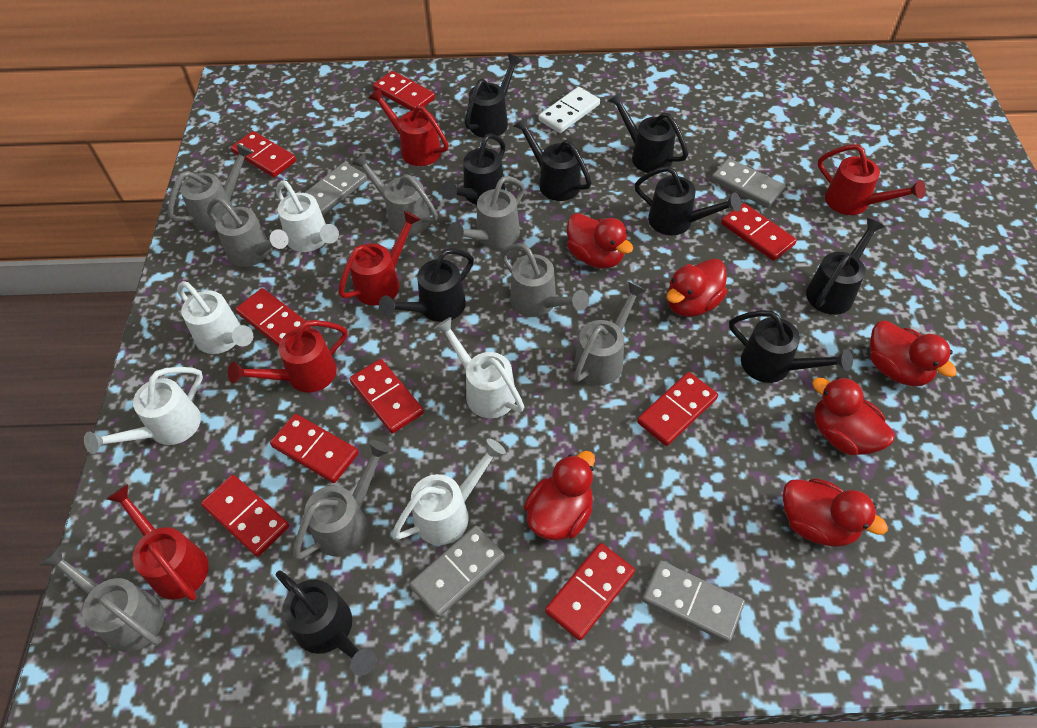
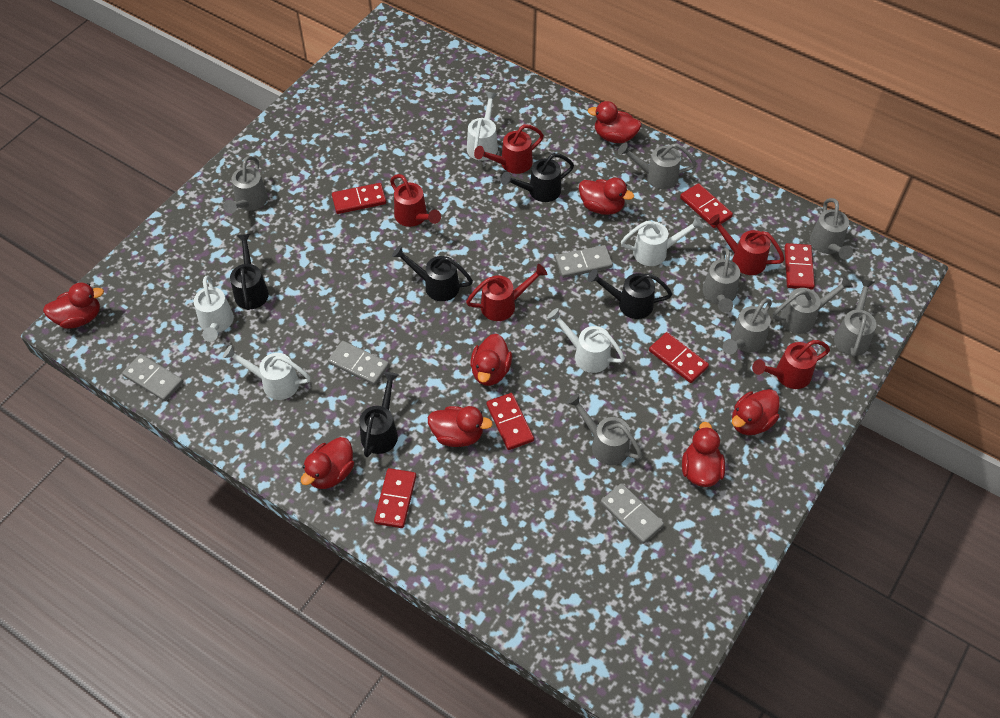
black watering can: 9 -> 5
red domino: 9 -> 6
red duck: 6 -> 8
white domino: 1 -> 0

